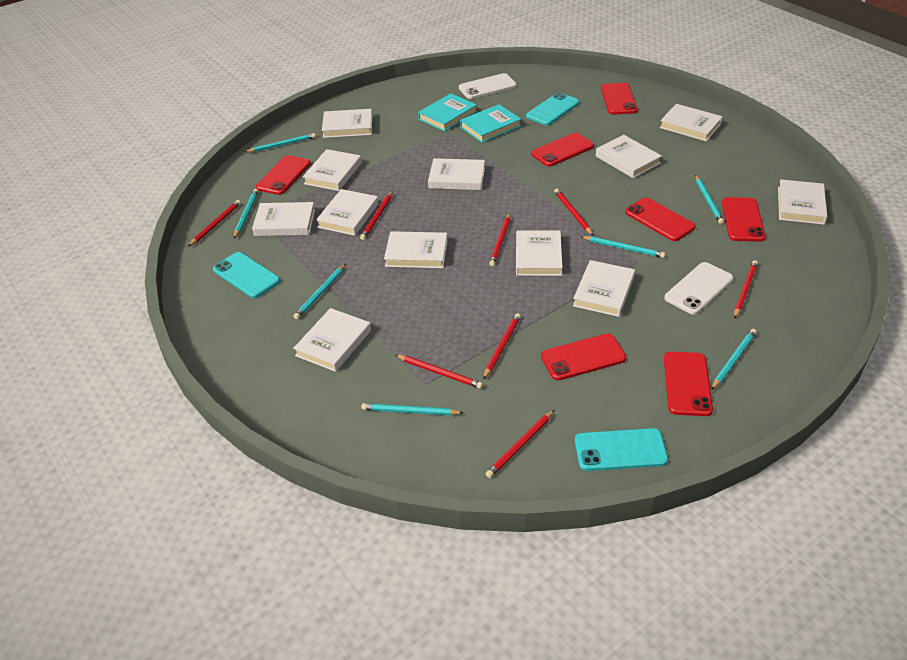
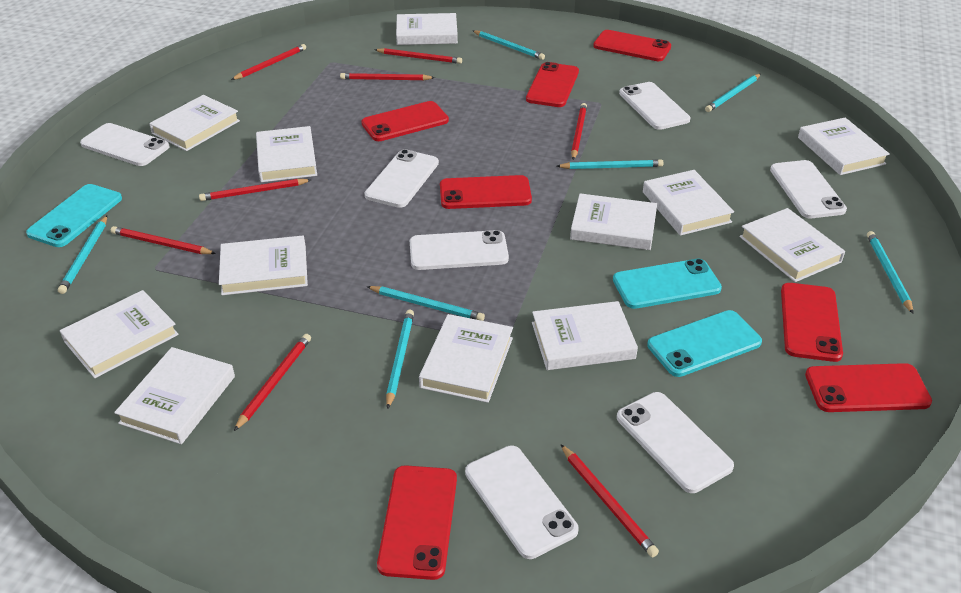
turquoise book: 2 -> 0
white phone: 2 -> 7

